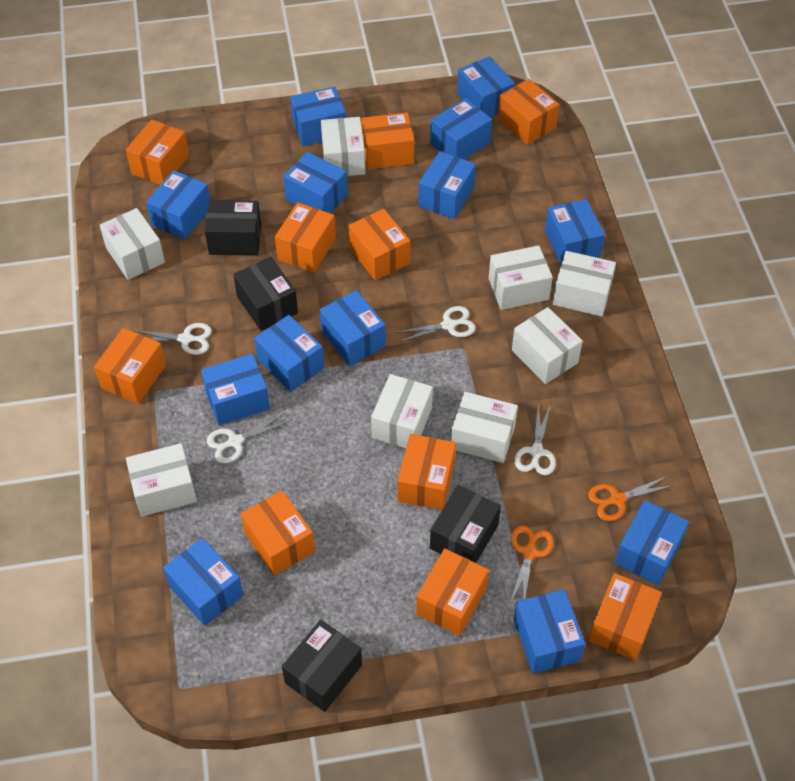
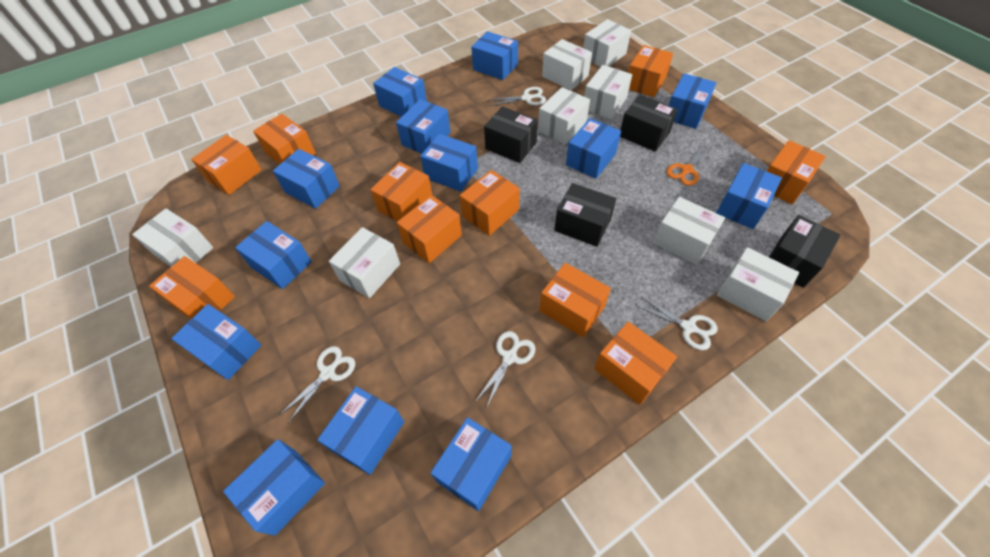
orange scissors: 2 -> 1

